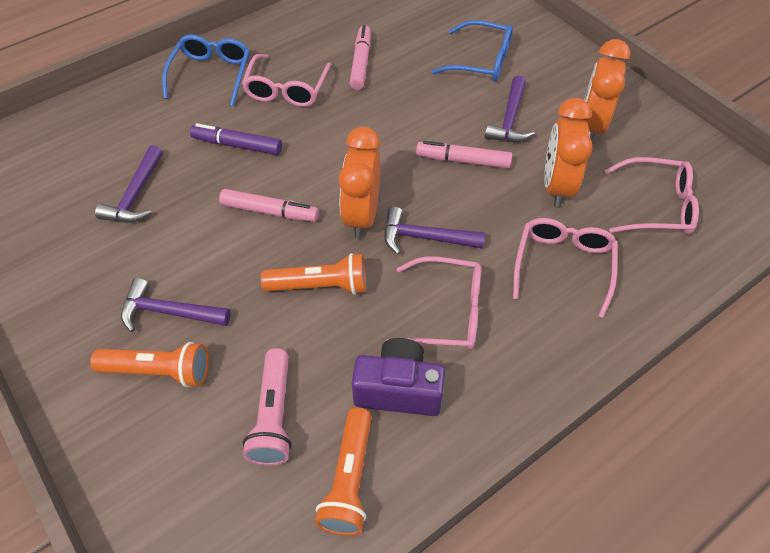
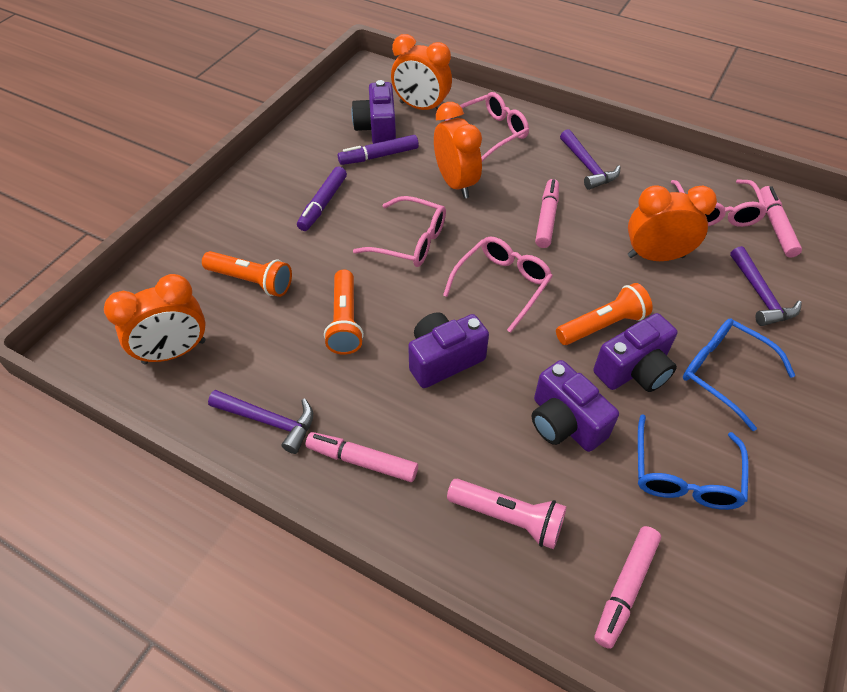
orange clock: 3 -> 4
pink marker: 3 -> 4
purple camera: 1 -> 4
purple hammer: 4 -> 3
purple marker: 1 -> 2

